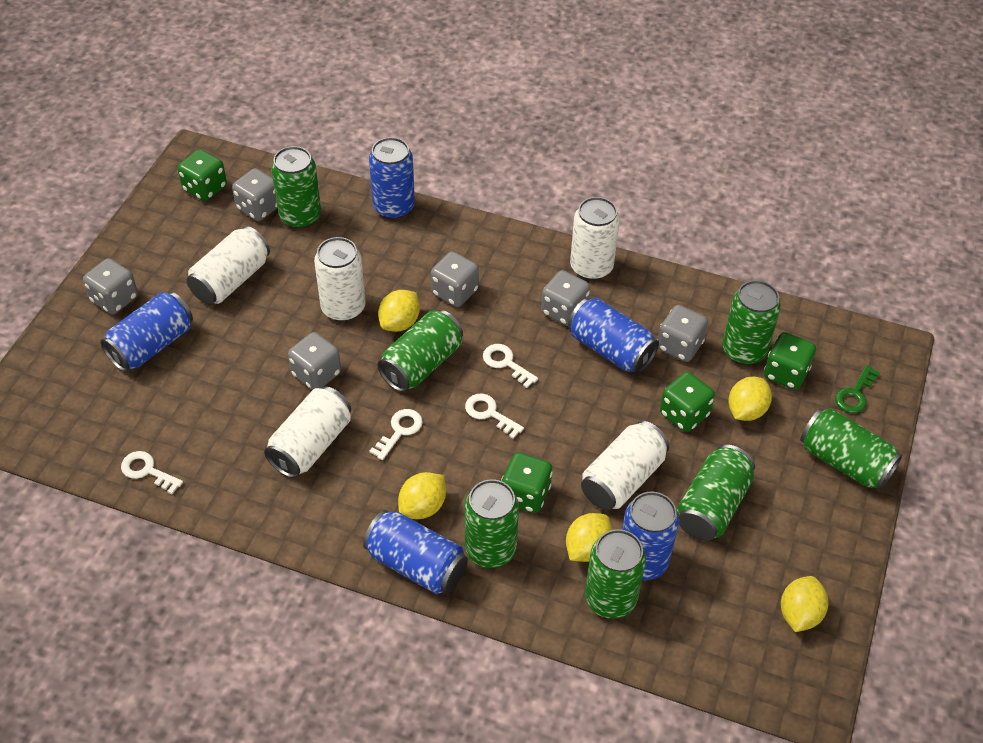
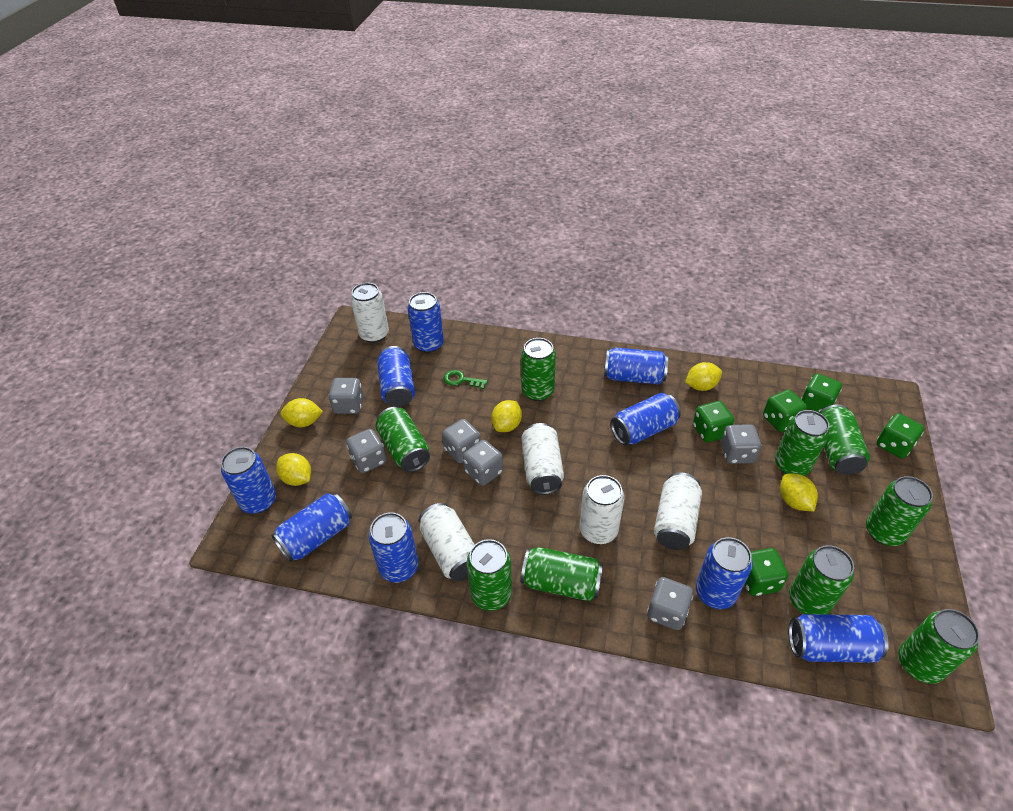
blue can: 5 -> 9
green can: 7 -> 9
green dice: 4 -> 5
white key: 4 -> 0

